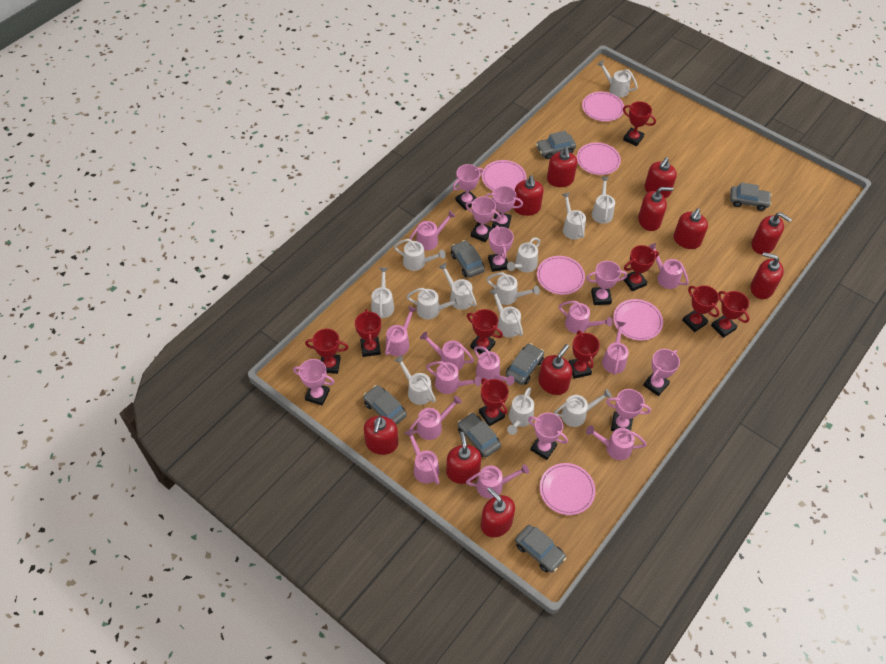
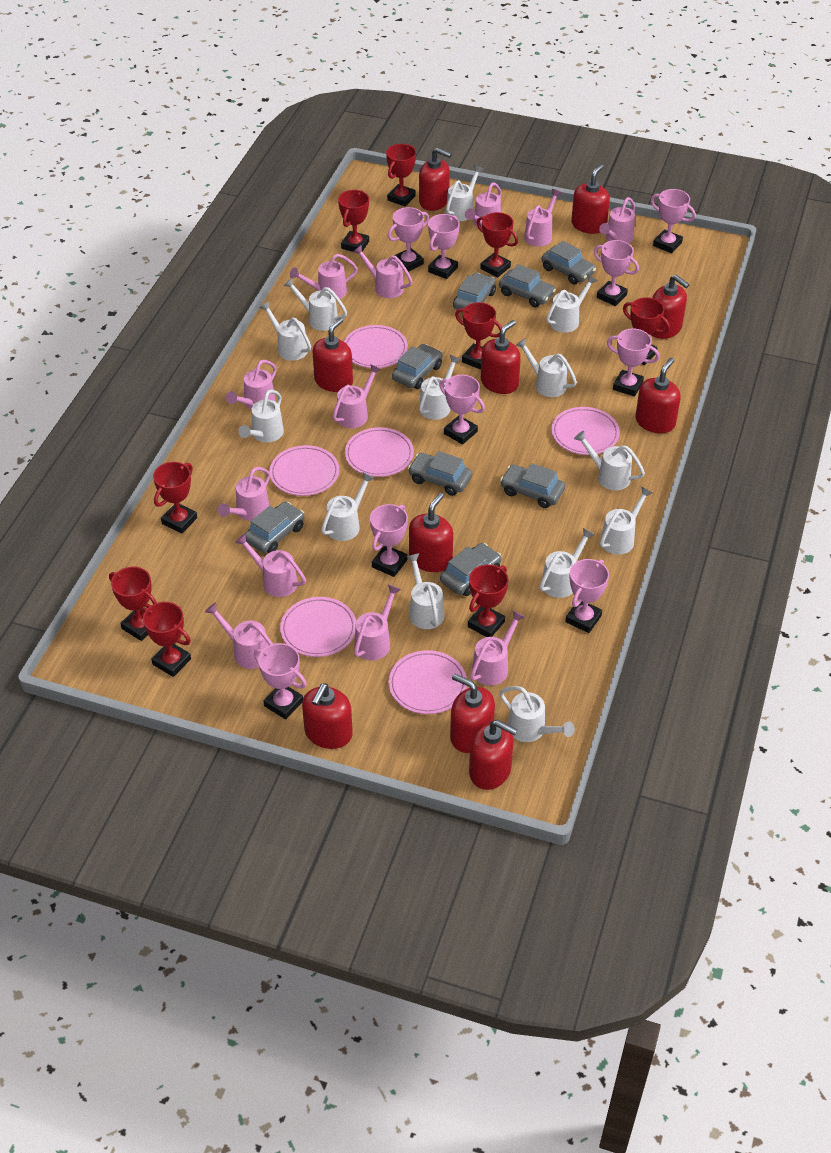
grey car: 7 -> 8
red soap dispenser: 11 -> 10

